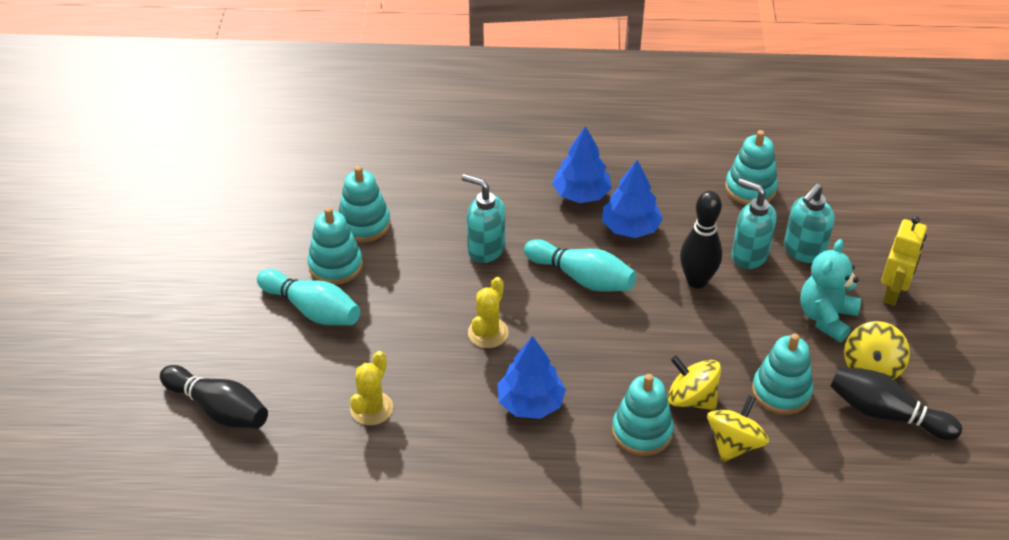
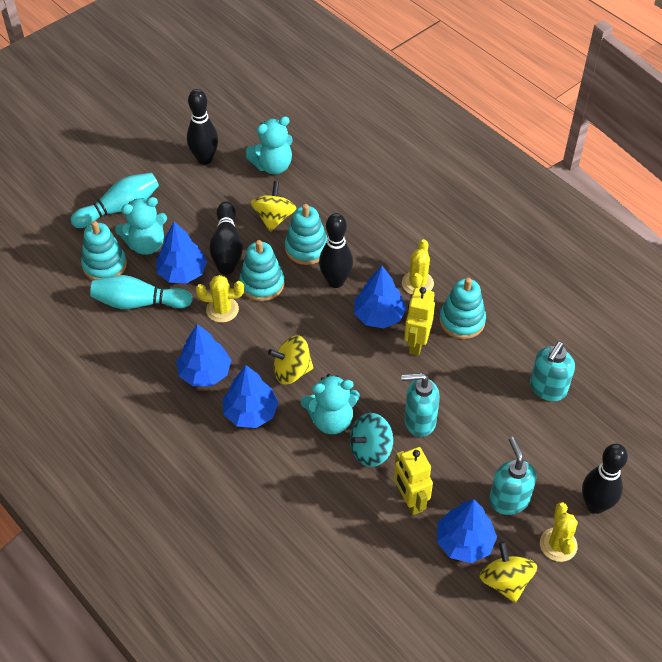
black bowling pin: 3 -> 4
blue tree: 3 -> 5
turquoise spinning top: 0 -> 1
turquoise stacking toy: 5 -> 4
turquoise teddy bear: 1 -> 3
yellow cactus: 2 -> 3
yellow robot: 1 -> 2

